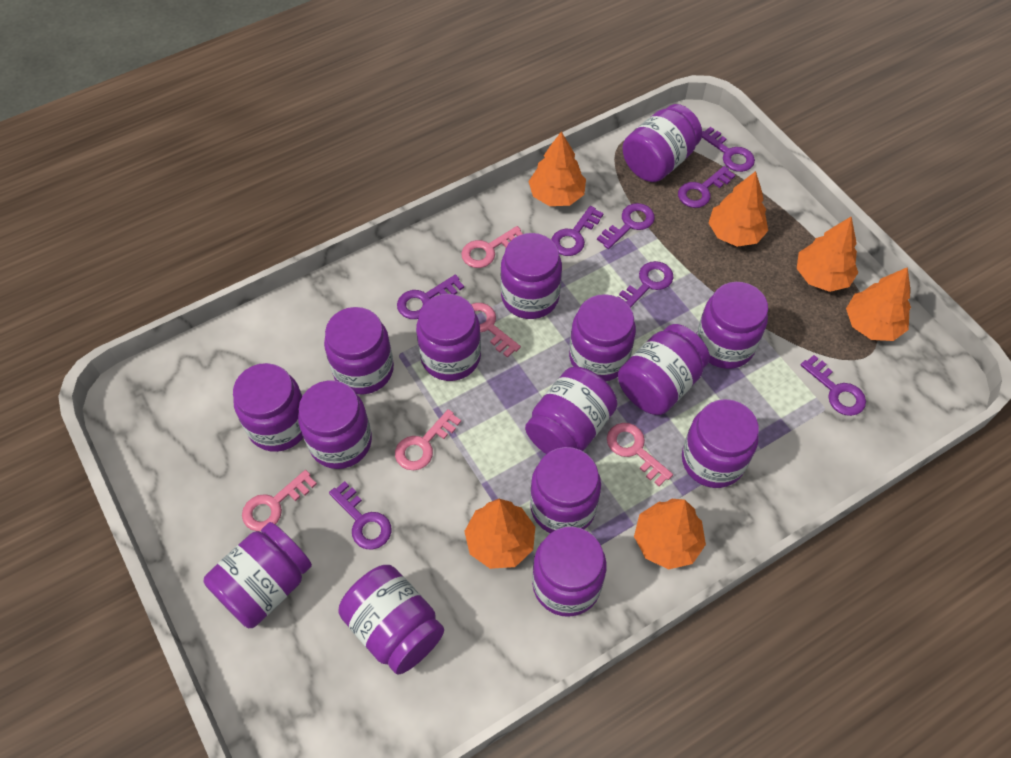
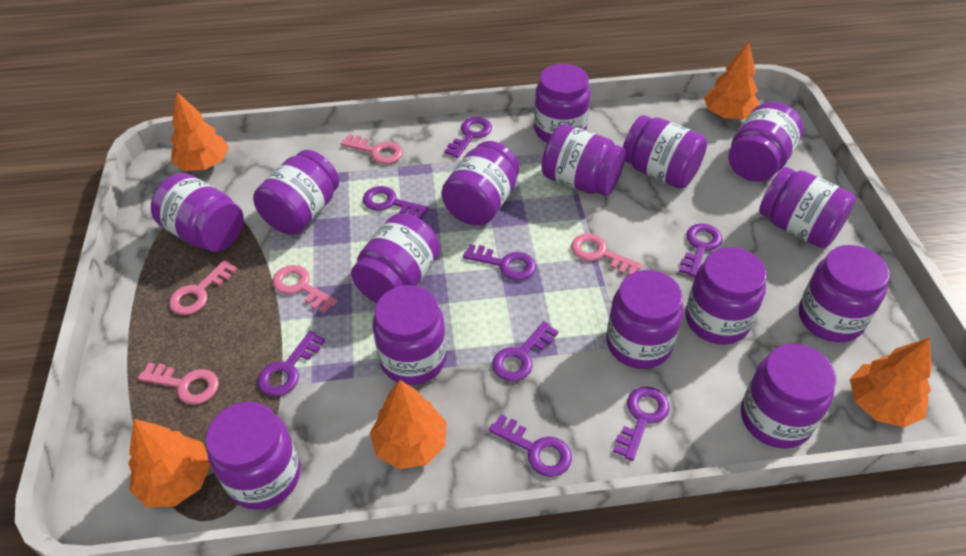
orange tree: 6 -> 5

